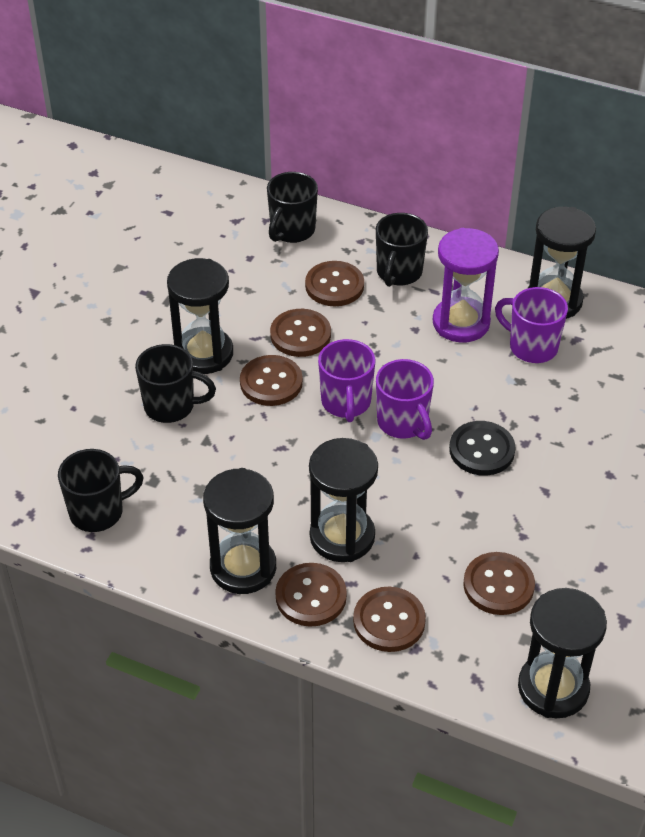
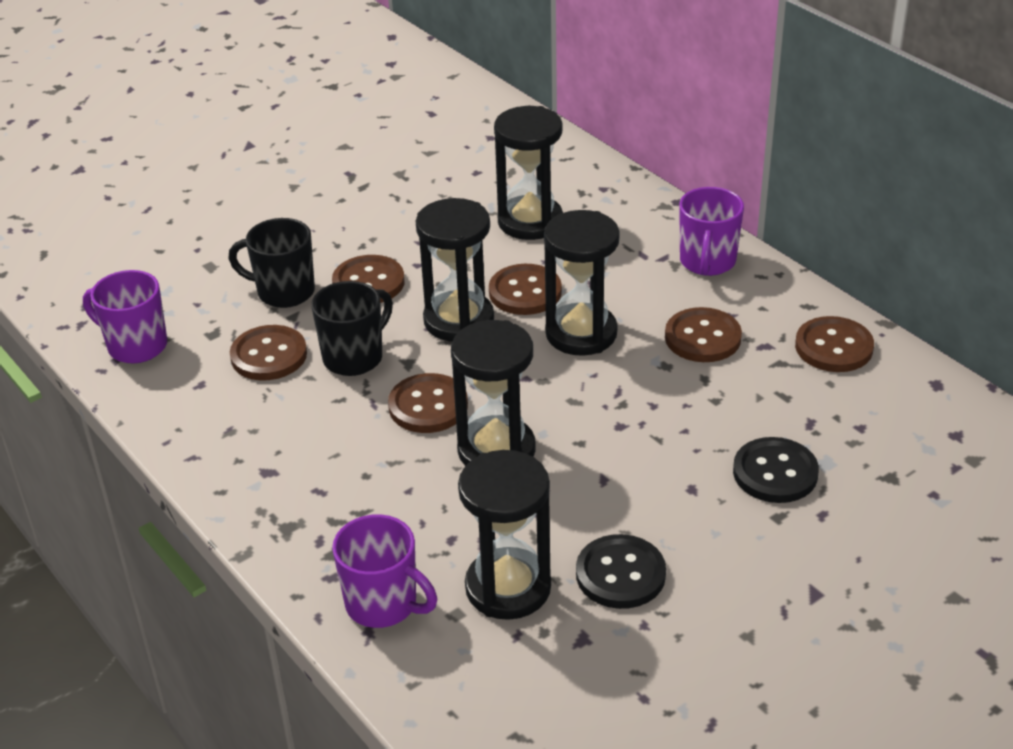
black button: 1 -> 2
black mug: 4 -> 2
purple hourglass: 1 -> 0

